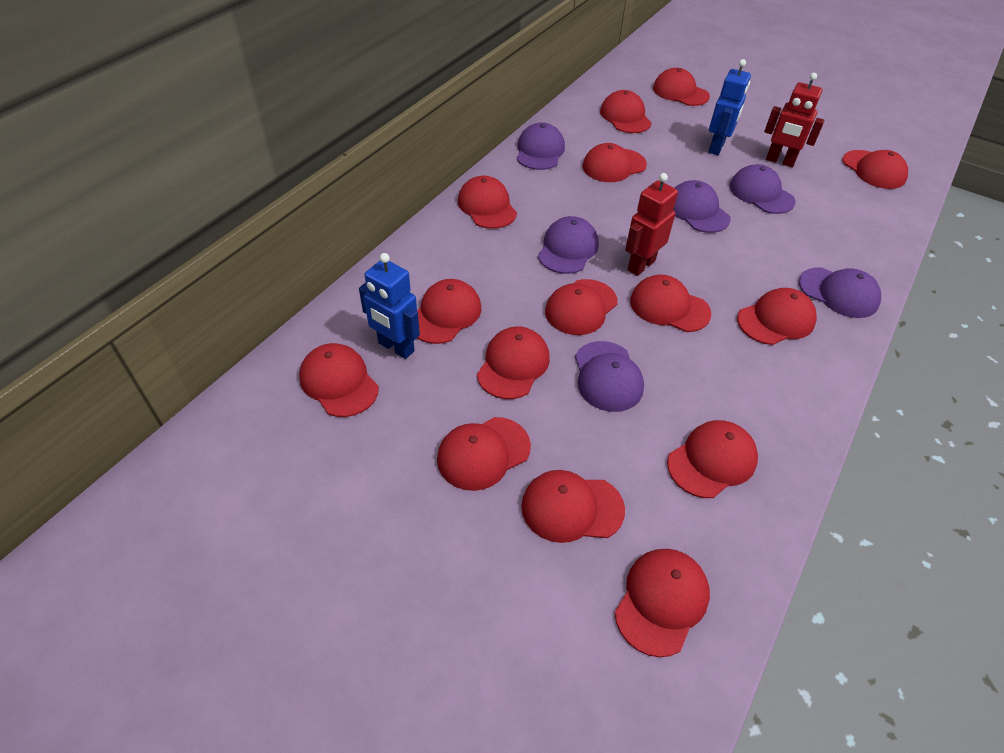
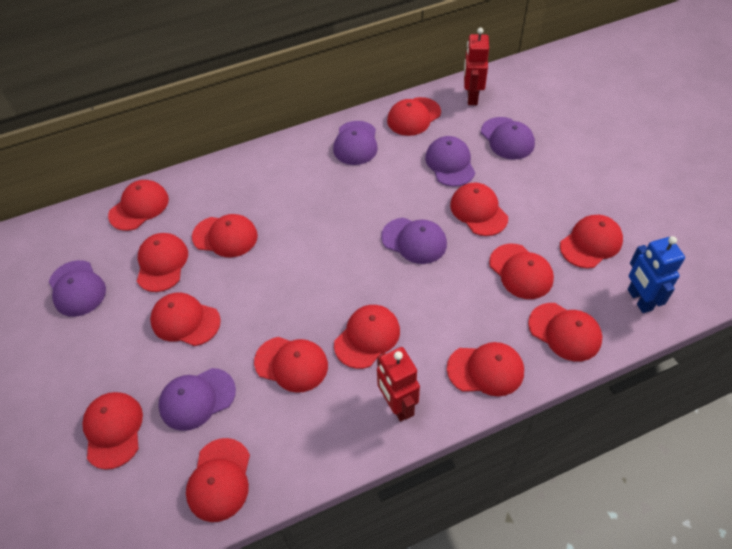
blue robot: 2 -> 1
red cap: 15 -> 14

